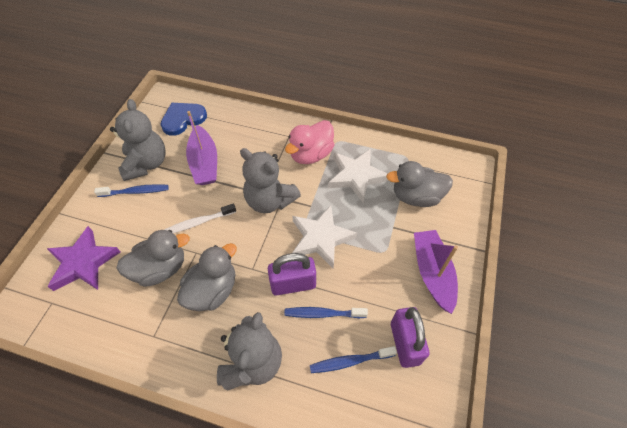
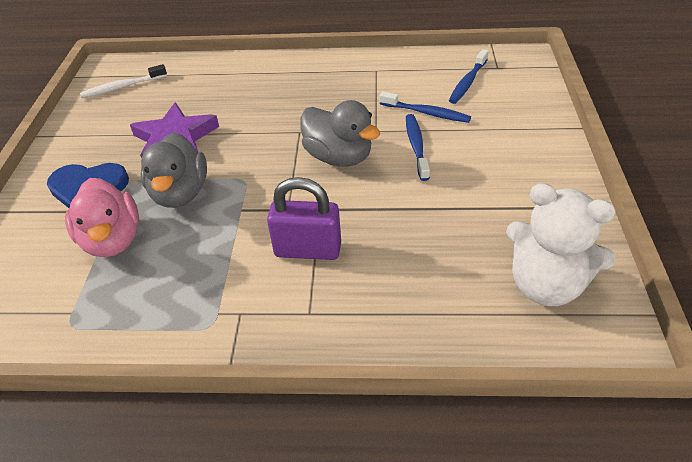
grey duck: 3 -> 2
grey teddy bear: 3 -> 0
purple boat: 2 -> 0
purple padlock: 2 -> 1
white star: 2 -> 0
white teddy bear: 0 -> 1

